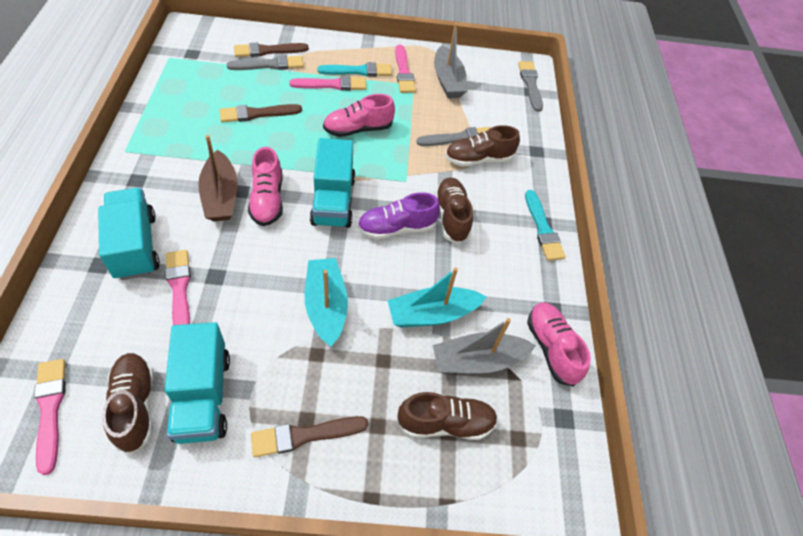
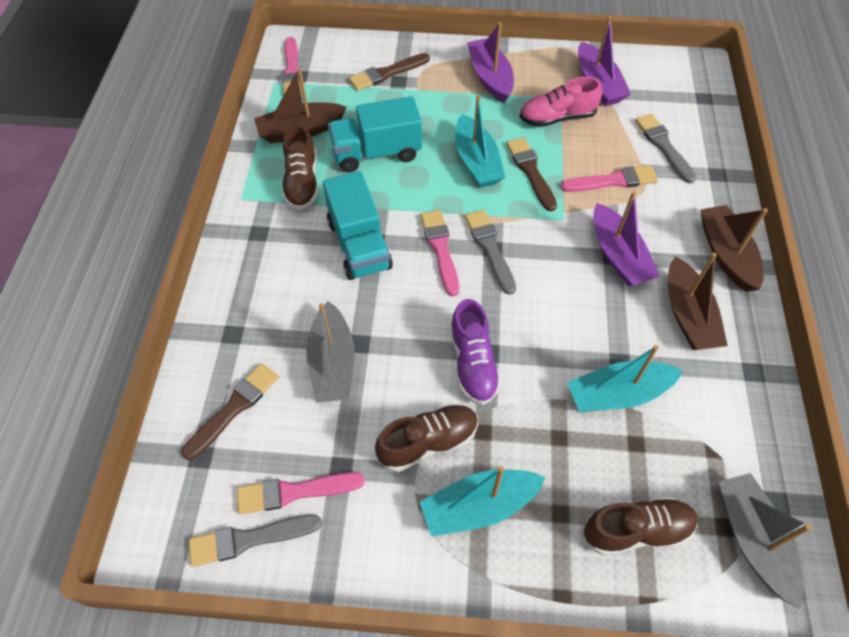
brown boat: 1 -> 3
brown shoe: 4 -> 3
pink shoe: 3 -> 1
purple boat: 0 -> 3
turquoise boat: 2 -> 3
turquoise brush: 2 -> 0
turquoise truck: 3 -> 2

